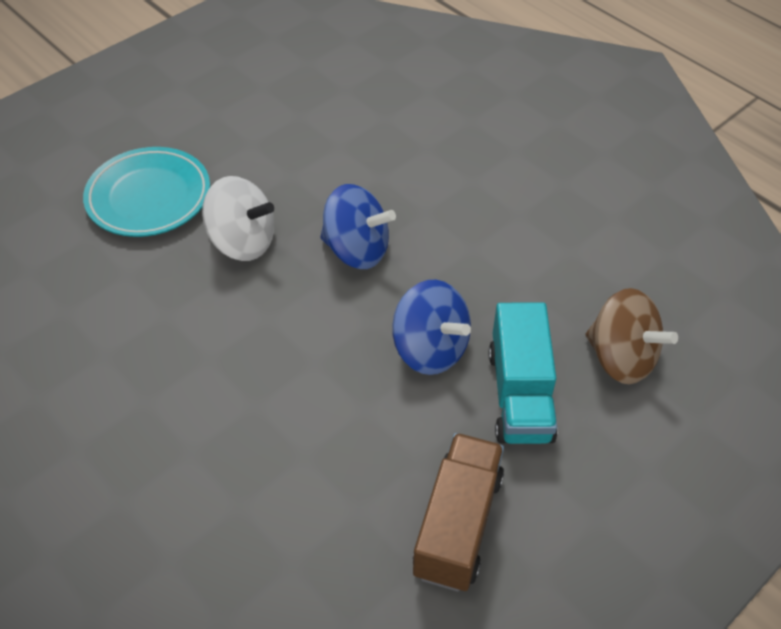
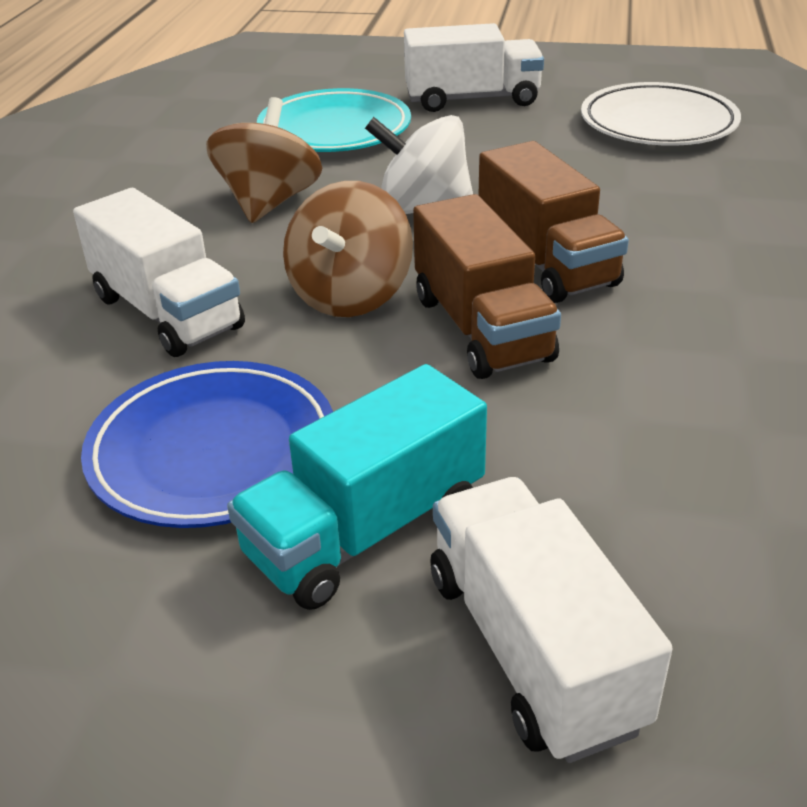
blue plate: 0 -> 1
blue spinning top: 2 -> 0
brown spinning top: 1 -> 2
brown truck: 1 -> 2
white plate: 0 -> 1
white truck: 0 -> 3

